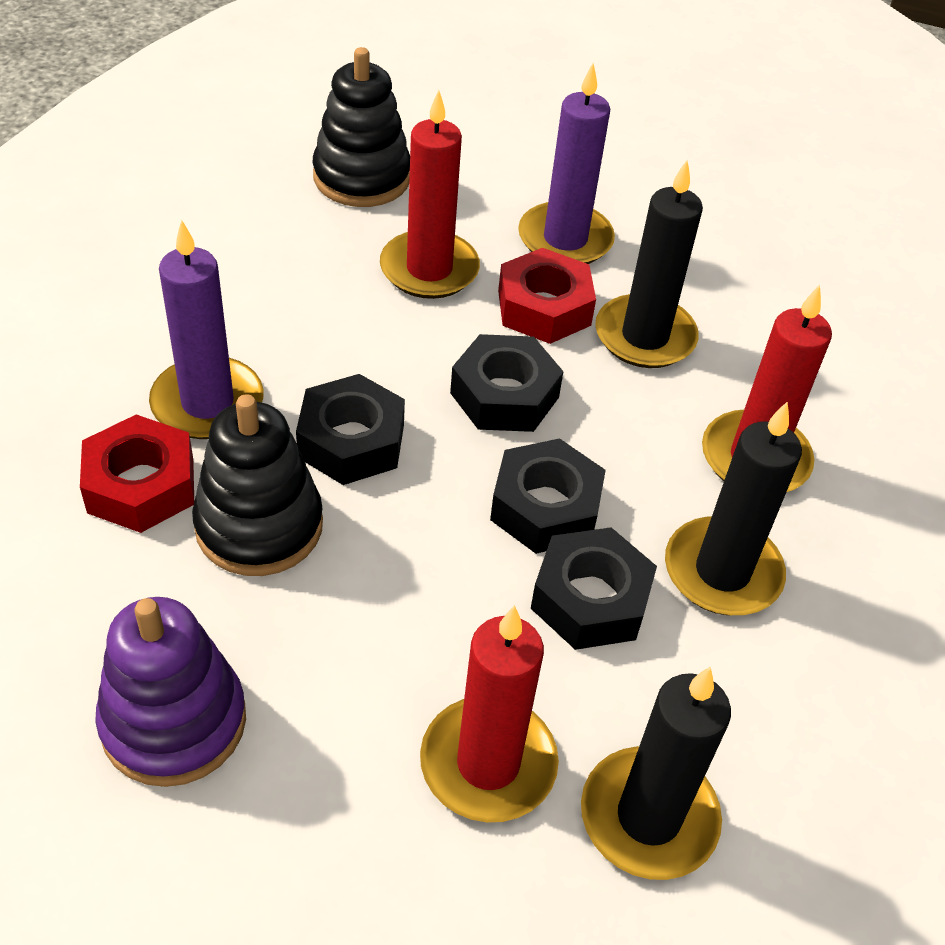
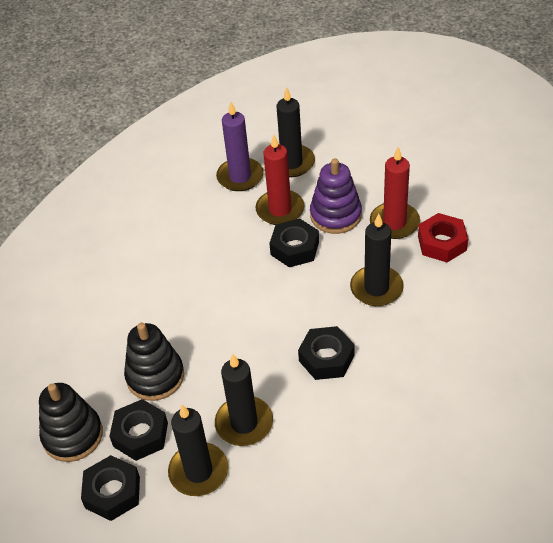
black candle: 3 -> 4
purple candle: 2 -> 1
red candle: 3 -> 2
red nut: 2 -> 1

